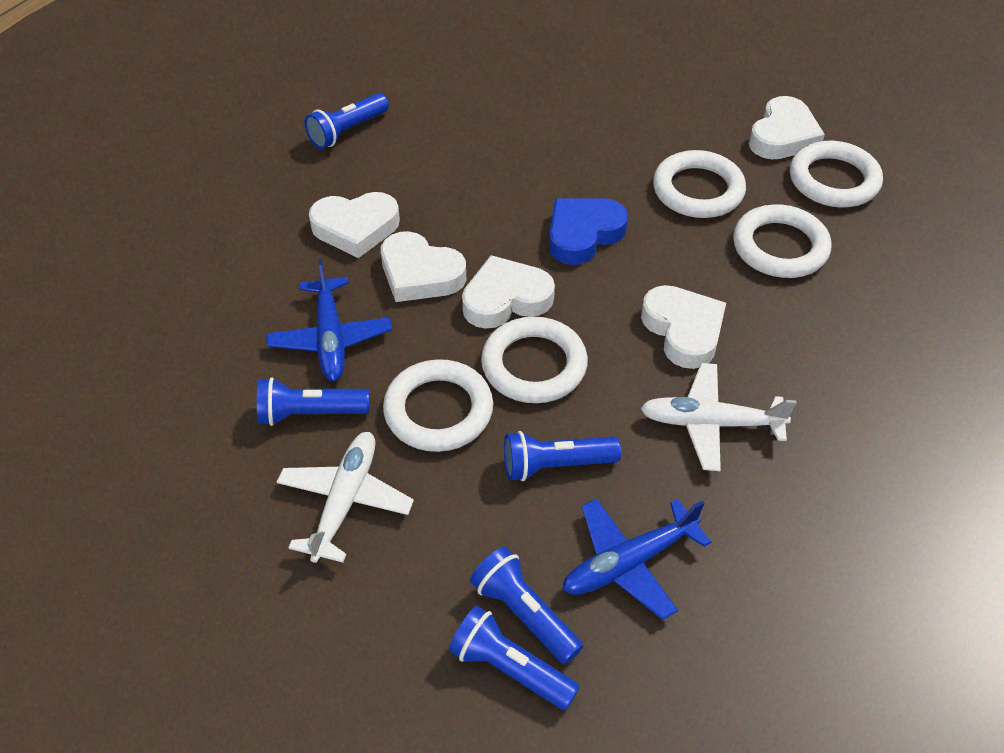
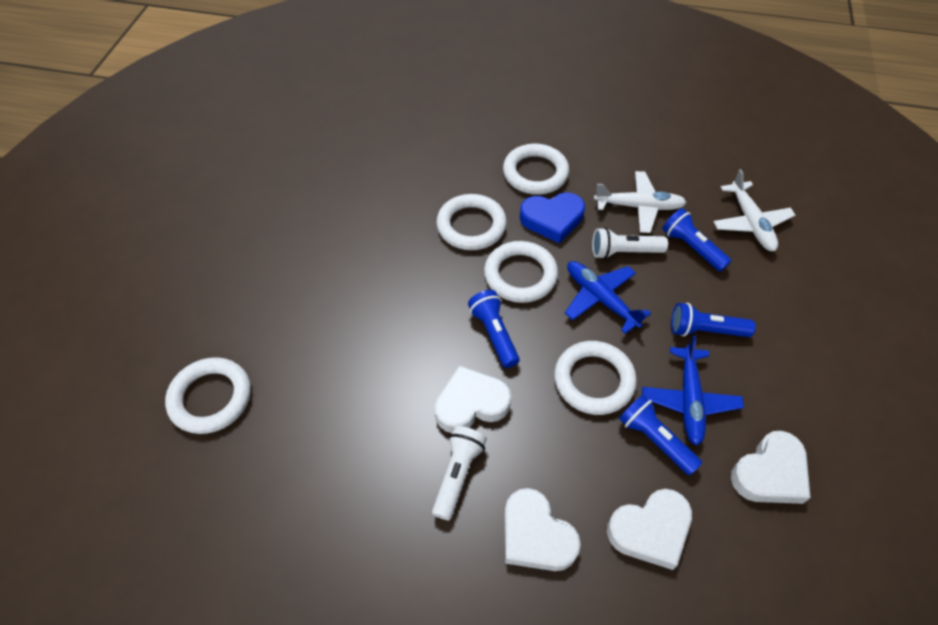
blue flashlight: 5 -> 4
white flashlight: 0 -> 2
white heart: 5 -> 4

